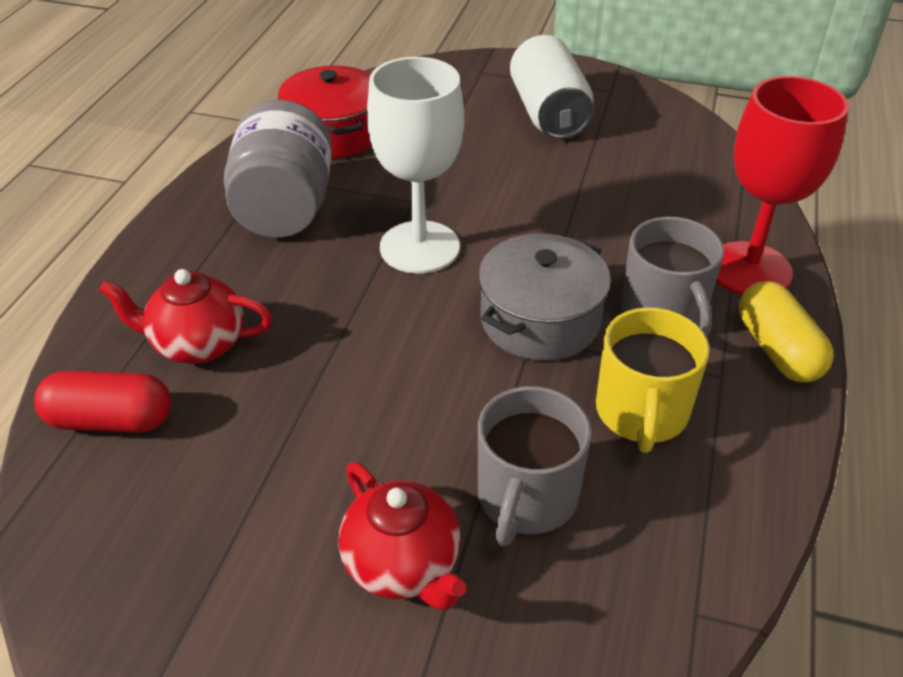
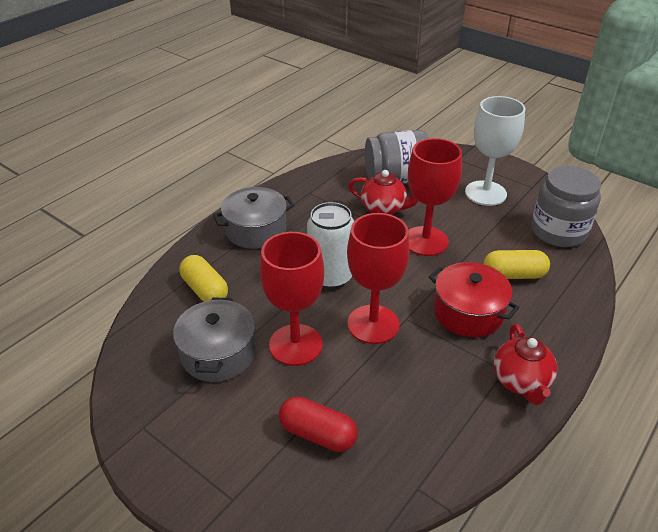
grey jar: 1 -> 2
grey mug: 2 -> 0
grey pot: 1 -> 2
red goblet: 1 -> 3
yellow capsule: 1 -> 2
yellow mug: 1 -> 0

